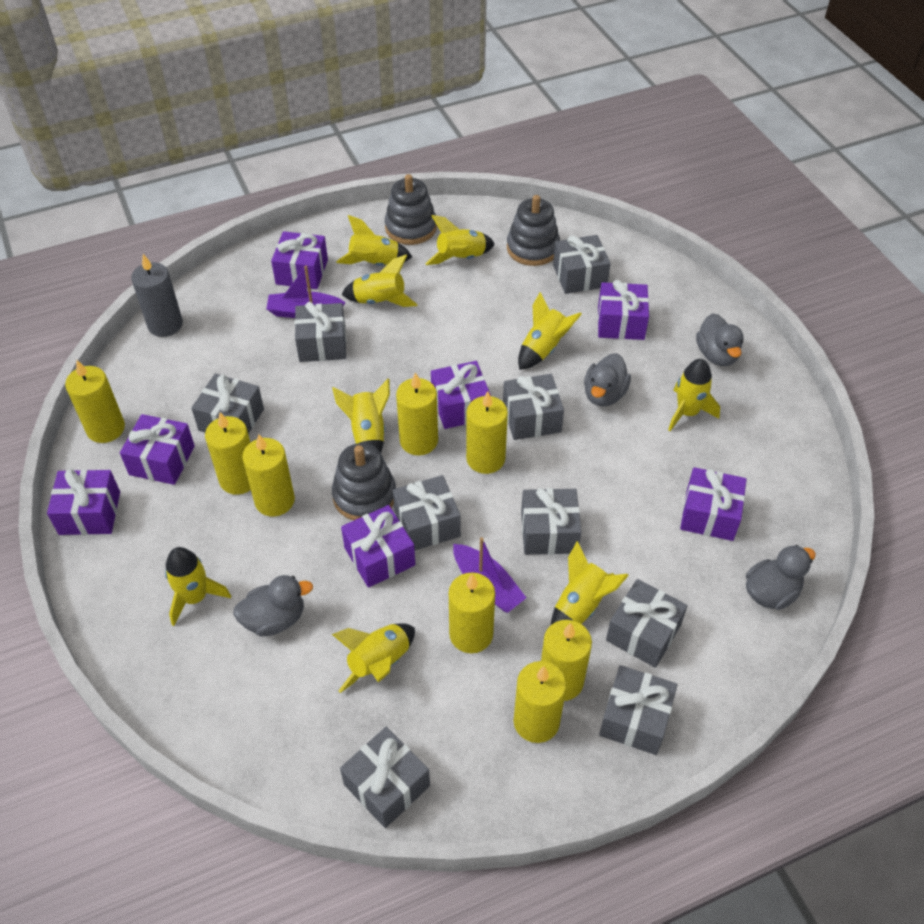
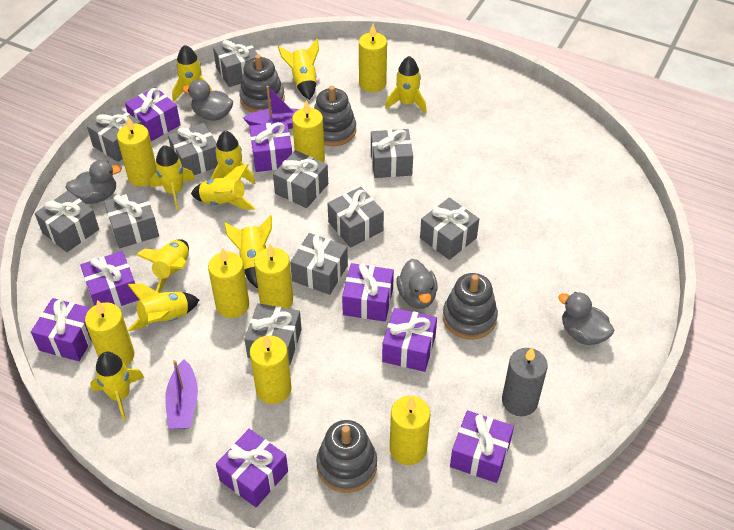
grey gift: 9 -> 11
grey stacking toy: 3 -> 4
purple gift: 7 -> 8
yellow rocket: 9 -> 10

